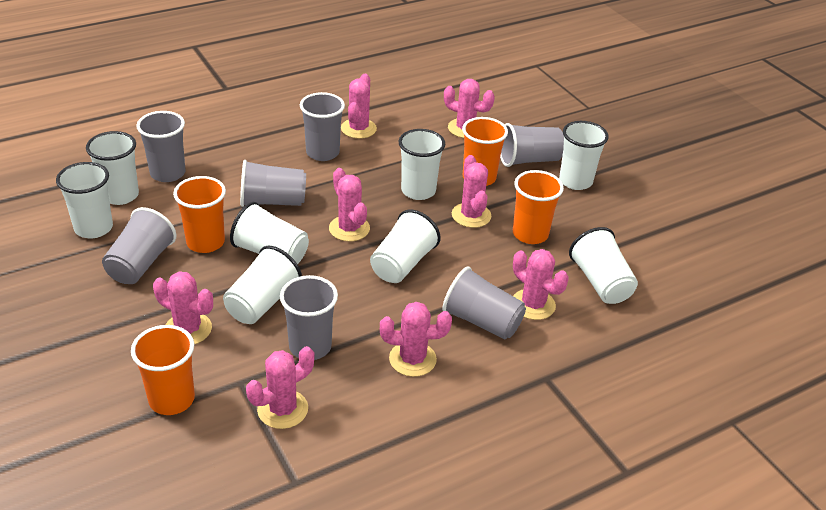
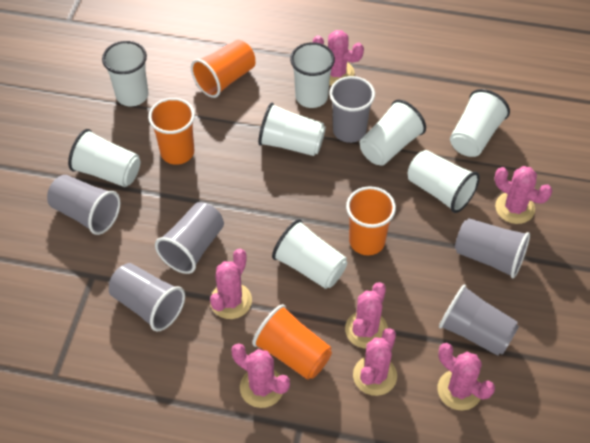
grey cup: 7 -> 6
pink cactus: 8 -> 7

